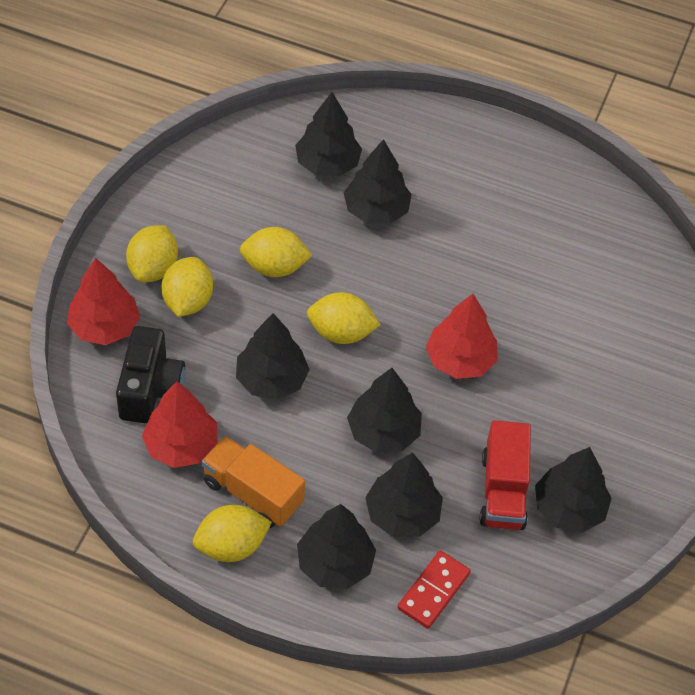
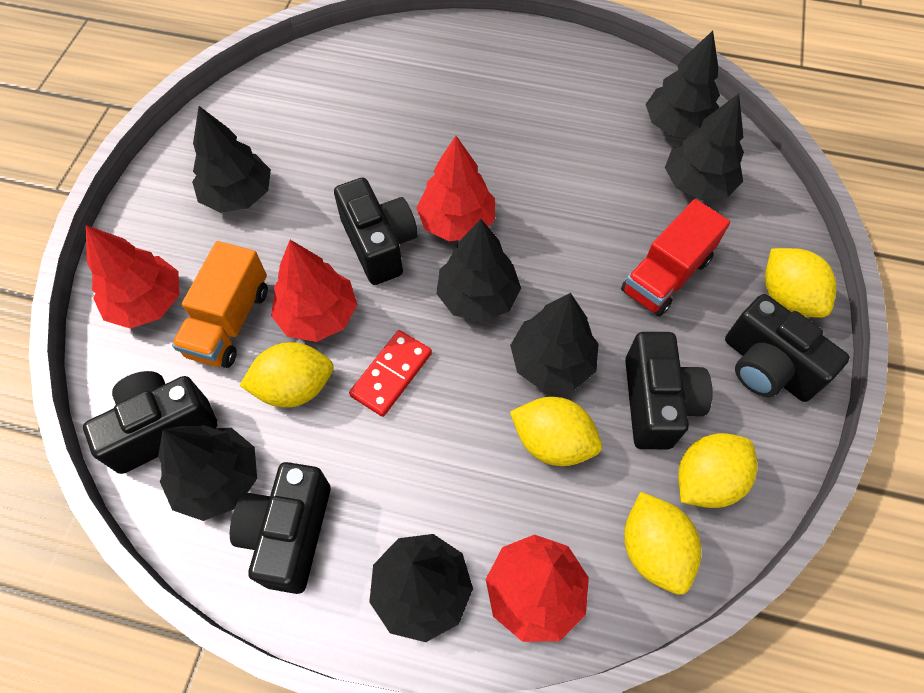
black camera: 1 -> 5
red tree: 3 -> 4

